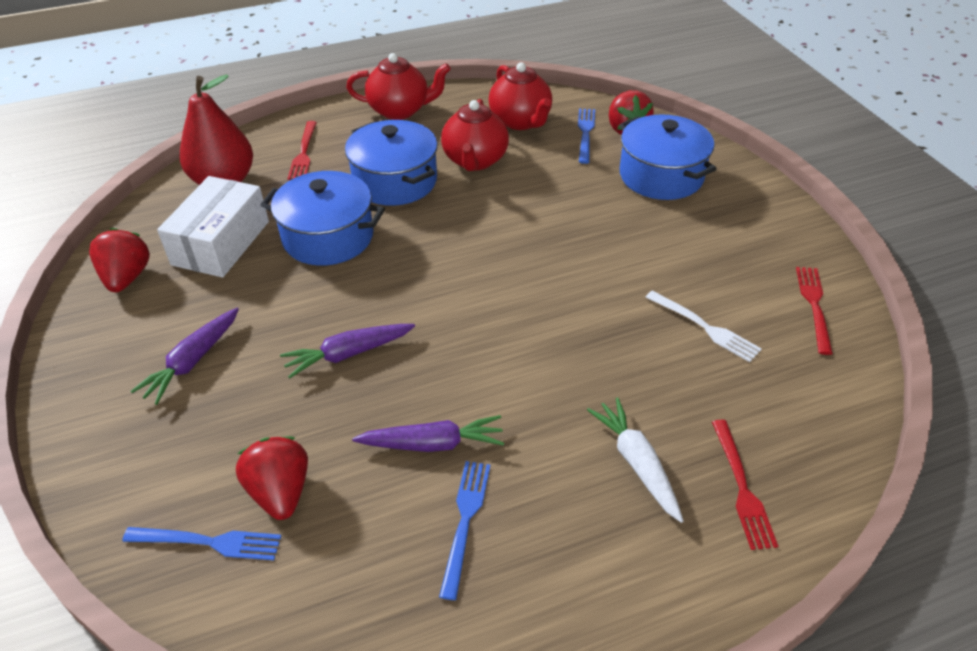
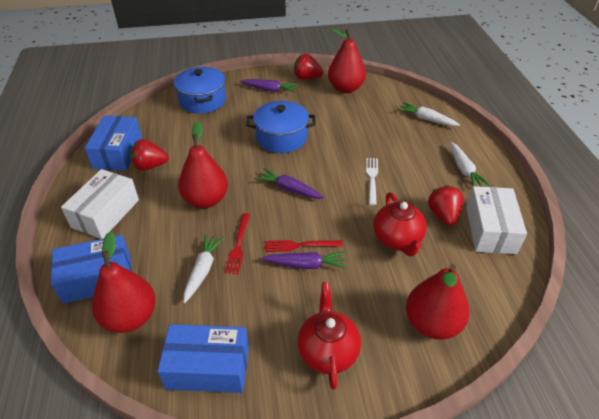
blue box: 0 -> 3
blue fork: 3 -> 0
blue pot: 3 -> 2
red fork: 3 -> 2
red pear: 1 -> 4
red teapot: 3 -> 2
white box: 1 -> 2
white carrot: 1 -> 3

